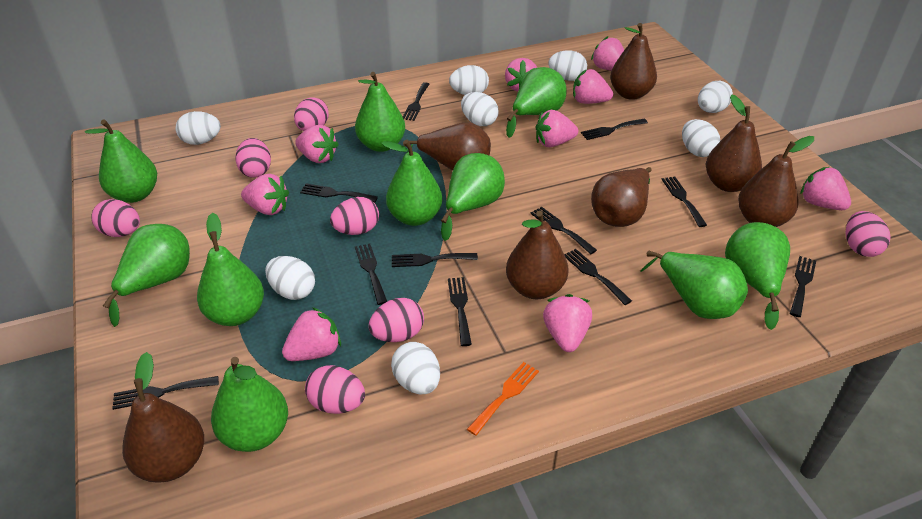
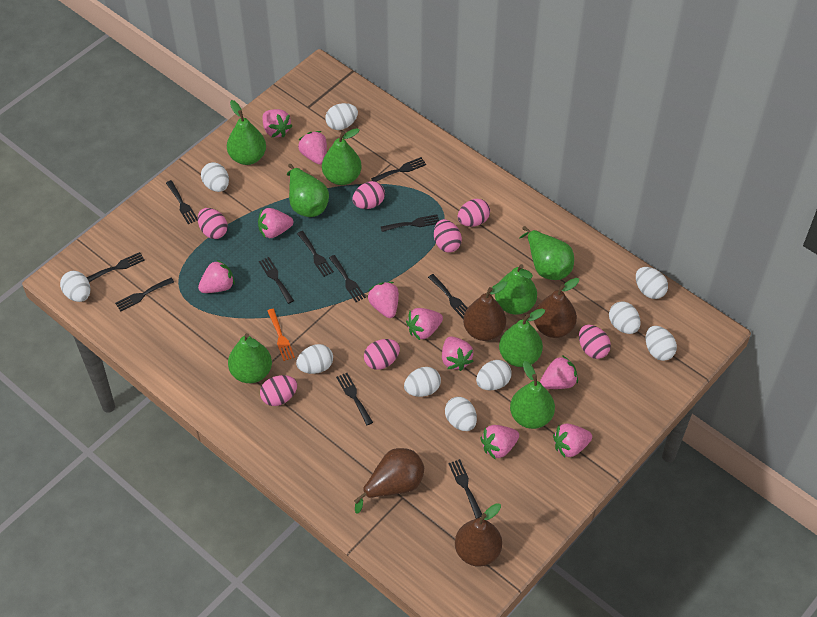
brown pear: 7 -> 4
green pear: 10 -> 8
pink strawberry: 9 -> 10
white egg: 8 -> 10

